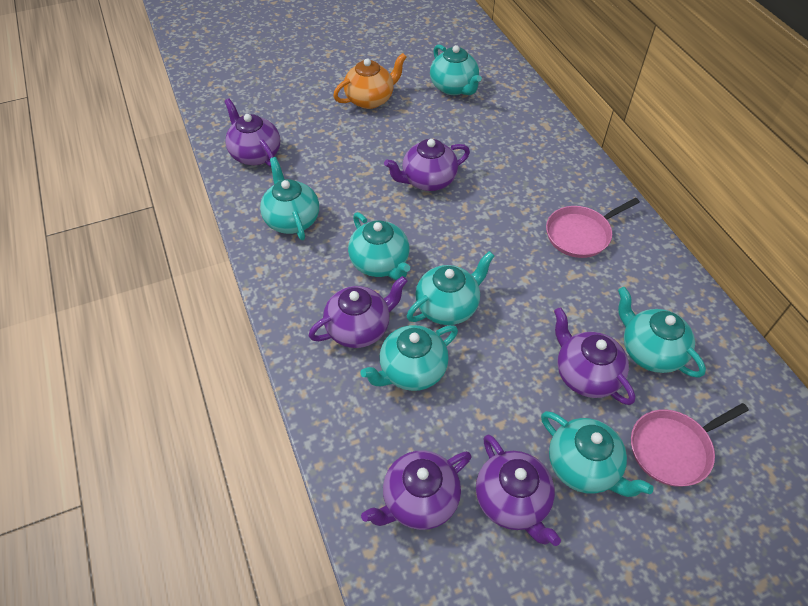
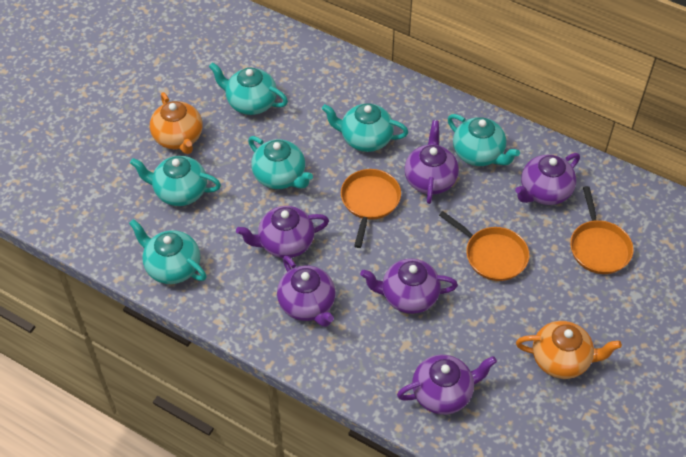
orange pan: 0 -> 3
orange teapot: 1 -> 2
pink pan: 2 -> 0
turquoise teapot: 7 -> 6

